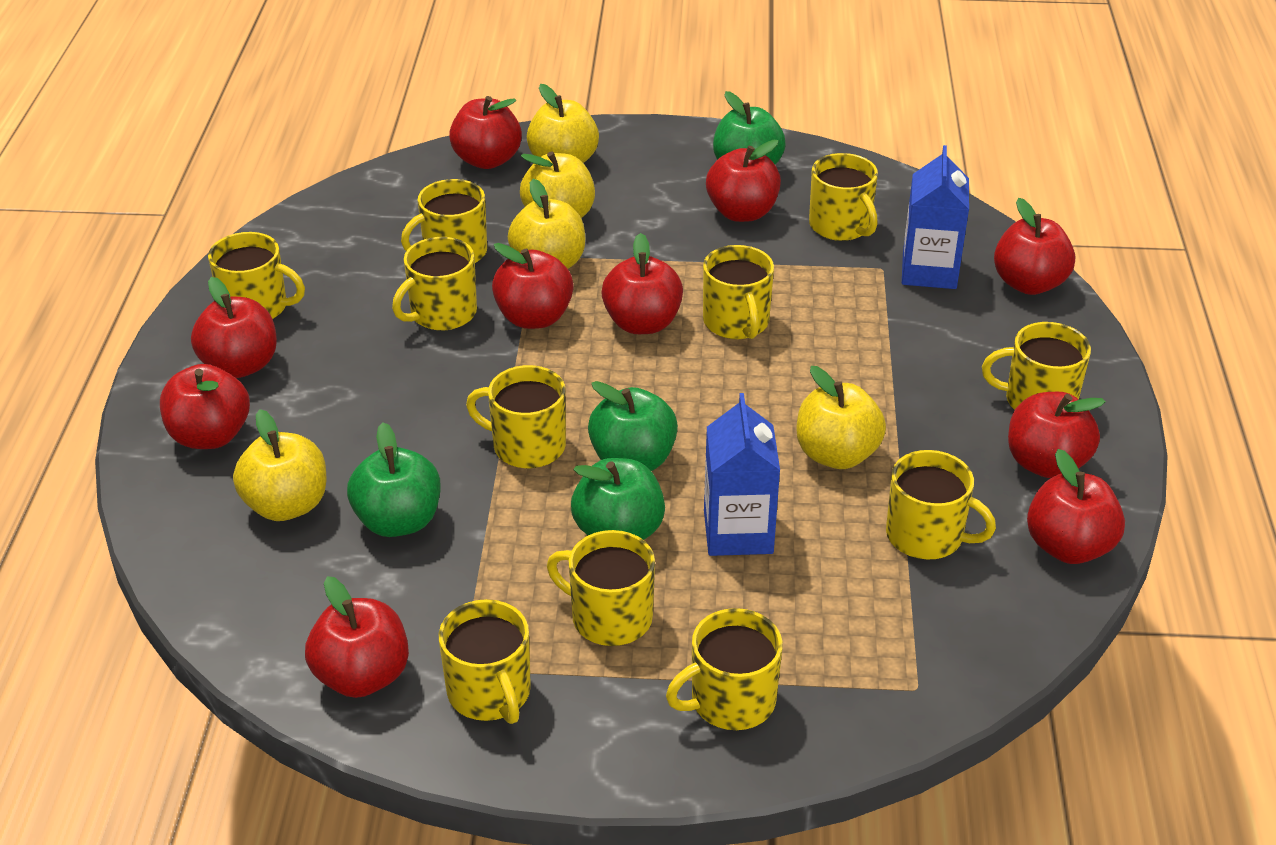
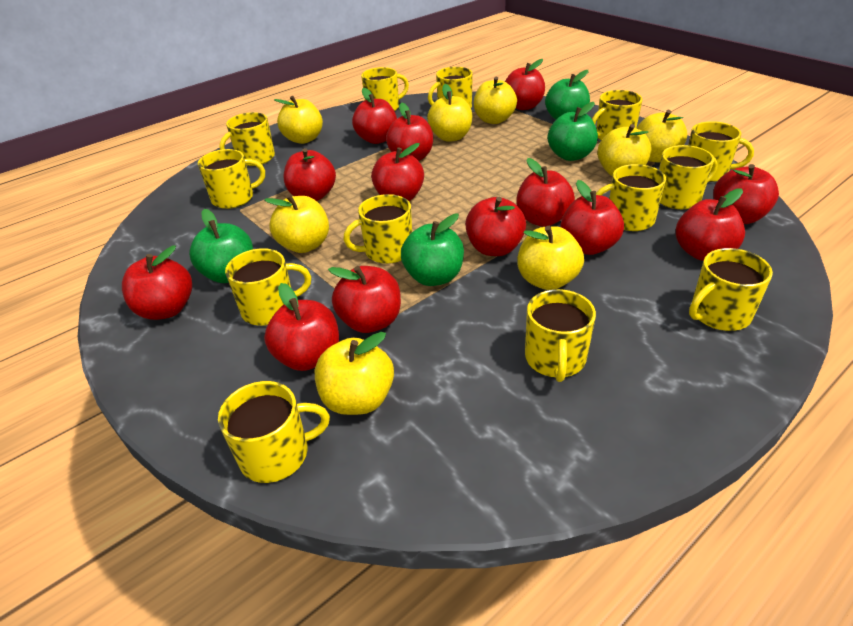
blue carton: 2 -> 0
red apple: 10 -> 13
yellow apple: 5 -> 8
yellow mug: 11 -> 13

